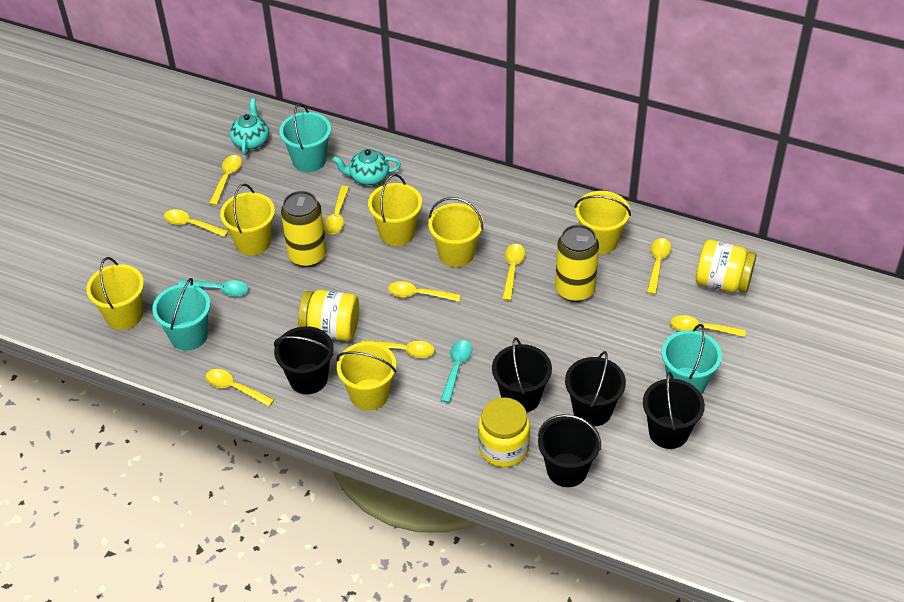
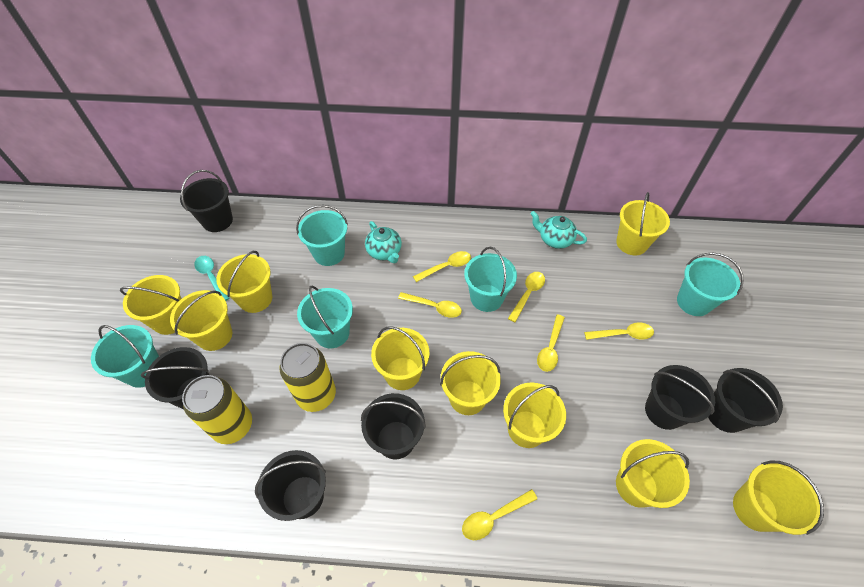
black bucket: 5 -> 6
turquoise bucket: 3 -> 5
turquoise spoon: 2 -> 1
yellow bucket: 6 -> 9
yellow jar: 3 -> 0
yellow spoon: 9 -> 6

